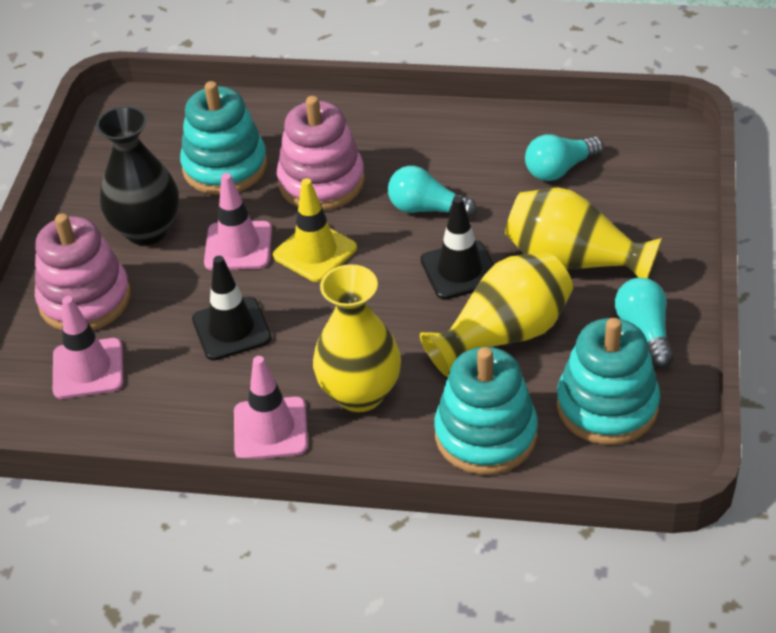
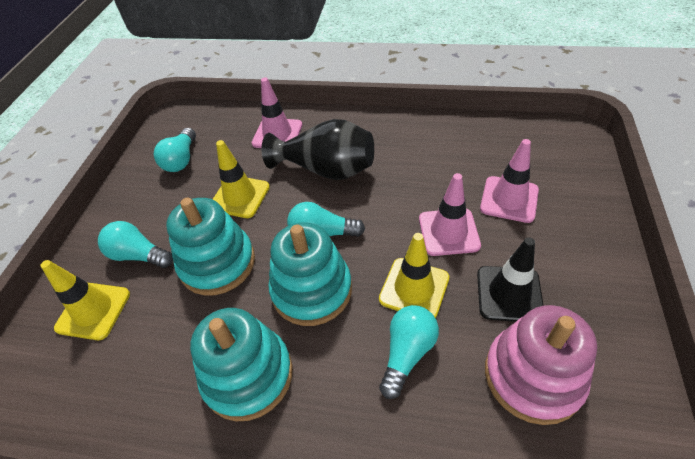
black traffic cone: 2 -> 1
pink stacking toy: 2 -> 1
turquoise light bulb: 3 -> 4
yellow traffic cone: 1 -> 3
yellow vase: 3 -> 0

